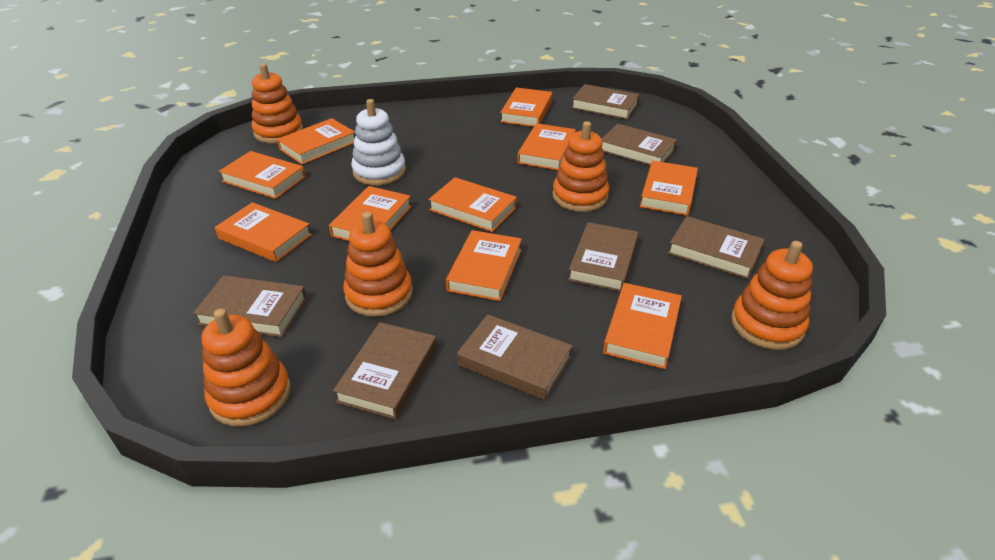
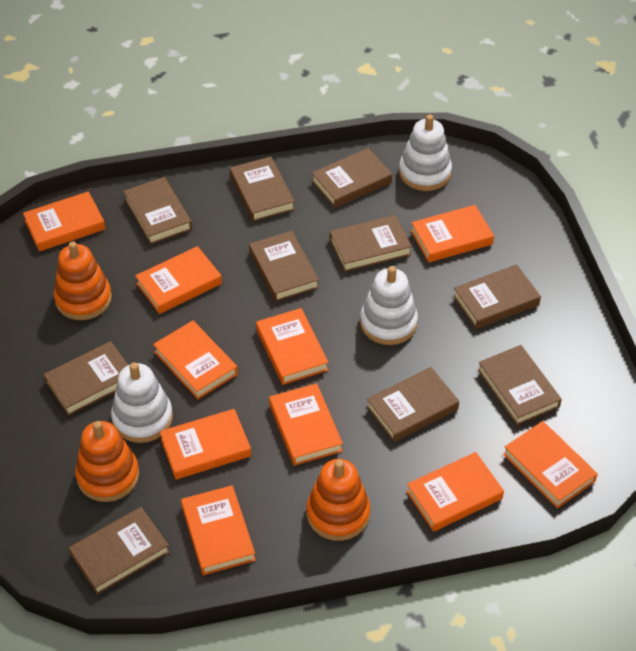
brown book: 7 -> 10
orange stacking toy: 5 -> 3
white stacking toy: 1 -> 3

